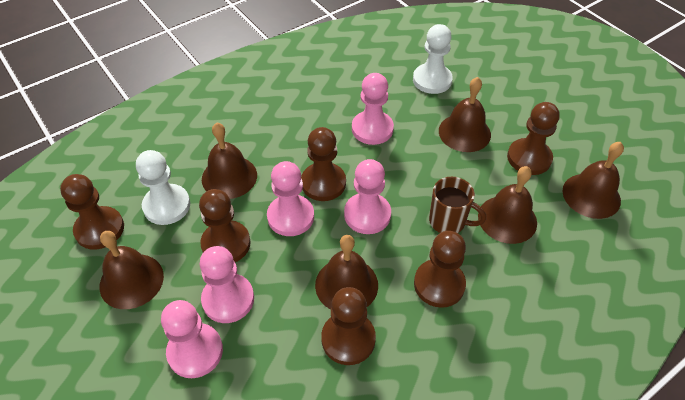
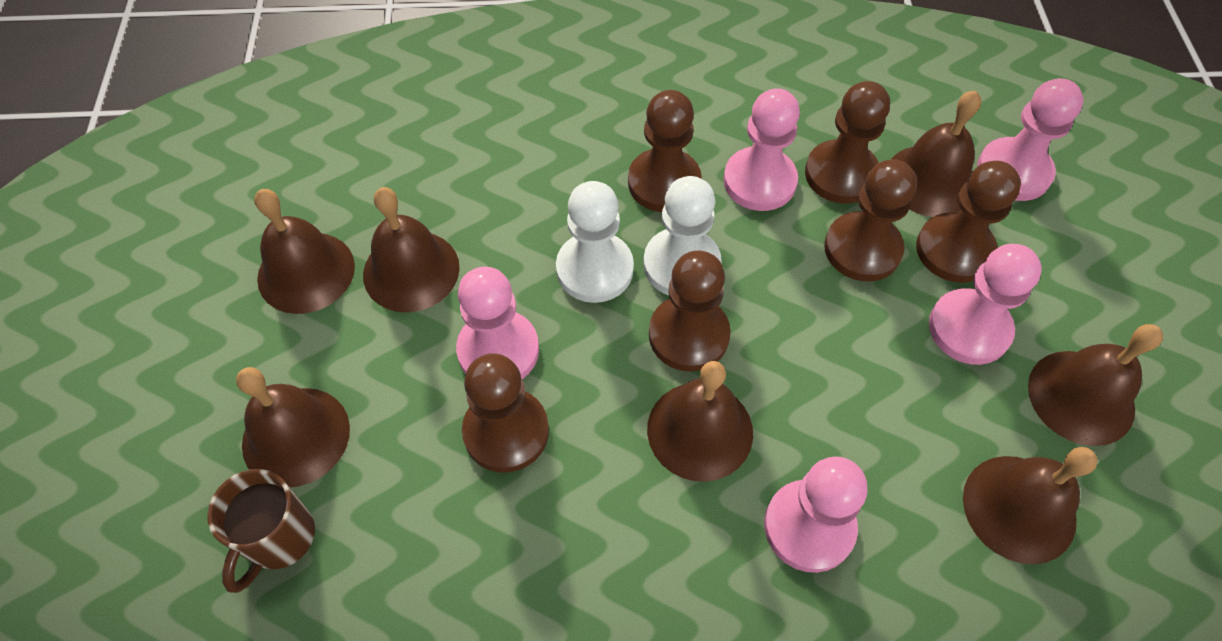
brown bell: 6 -> 7

